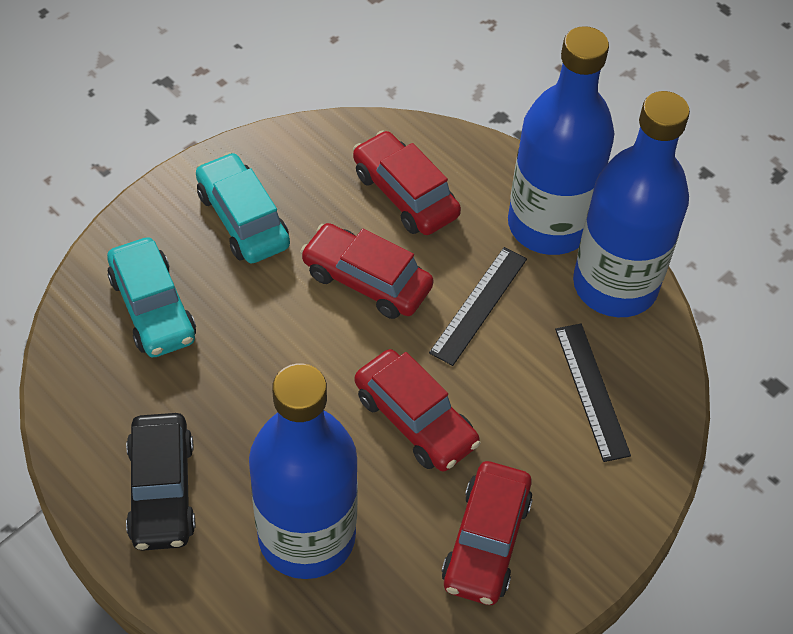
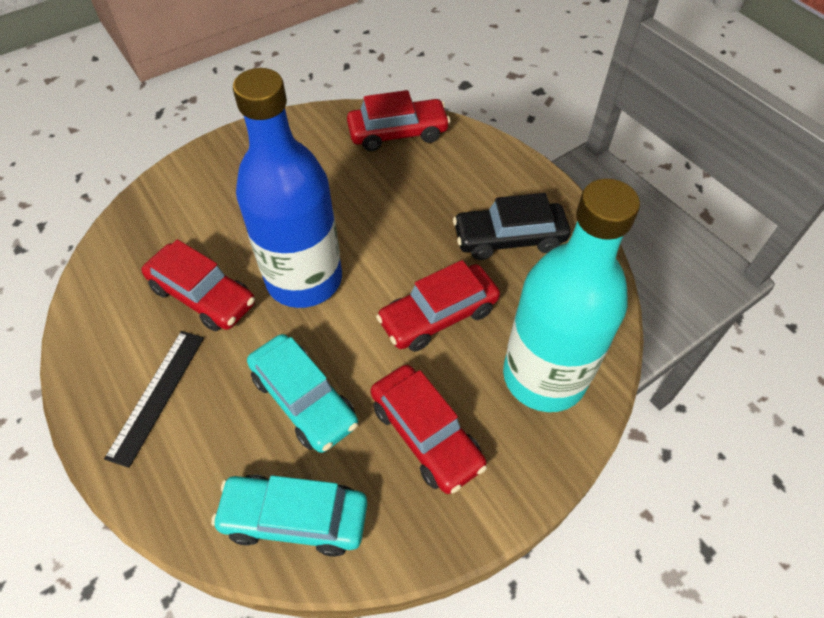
black ruler: 2 -> 1
blue bottle: 3 -> 1
turquoise bottle: 0 -> 1

